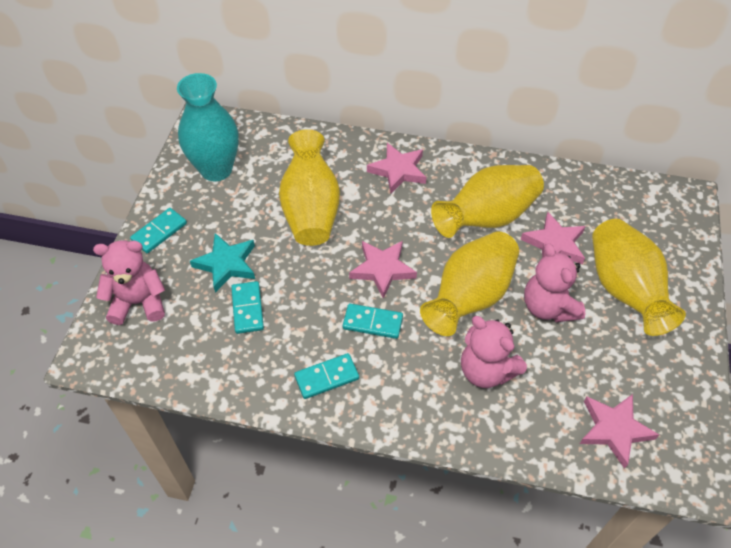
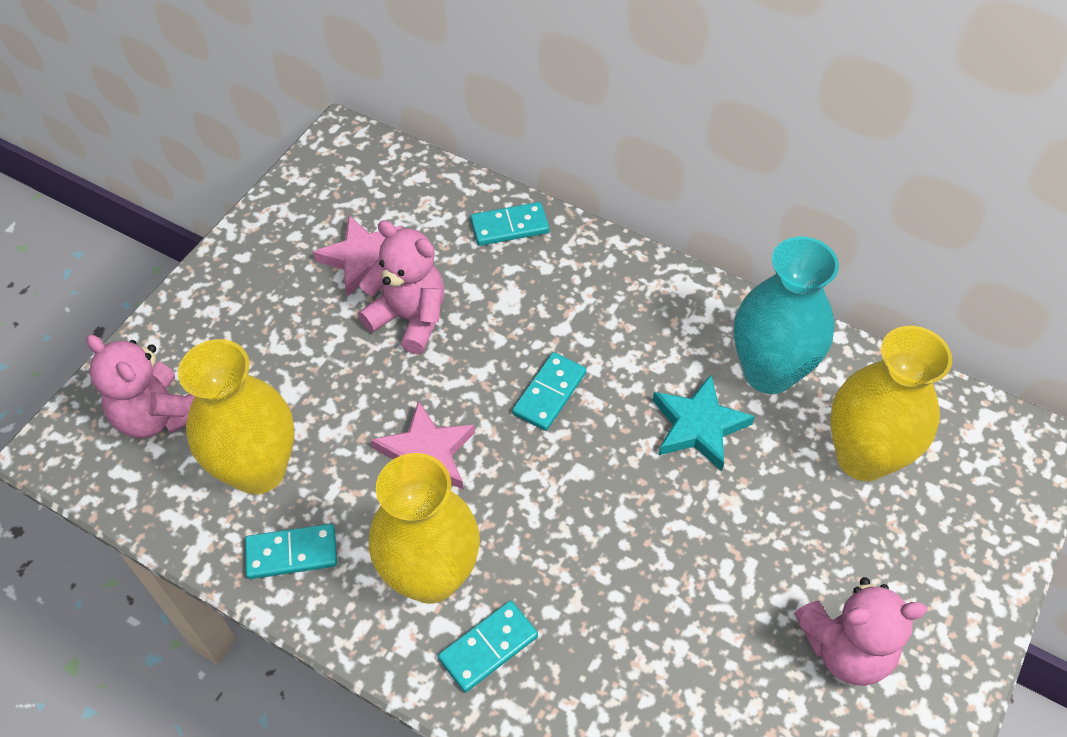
pink star: 4 -> 2
yellow vase: 4 -> 3

